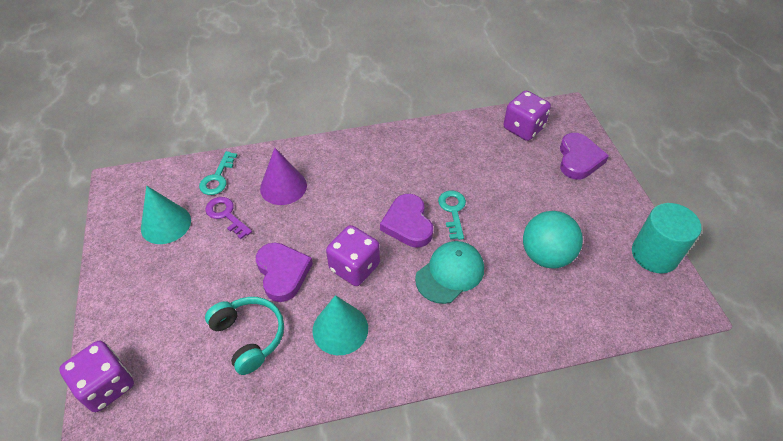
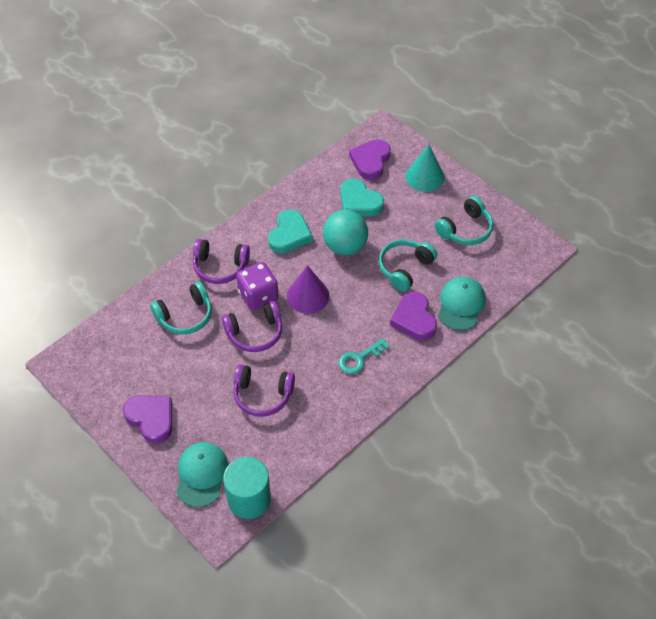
purple dice: 3 -> 1
purple headphones: 0 -> 3
purple key: 1 -> 0
turquoise cap: 1 -> 2
turquoise cone: 2 -> 1
turquoise headphones: 1 -> 3
turquoise heart: 0 -> 2
turquoise key: 2 -> 1

